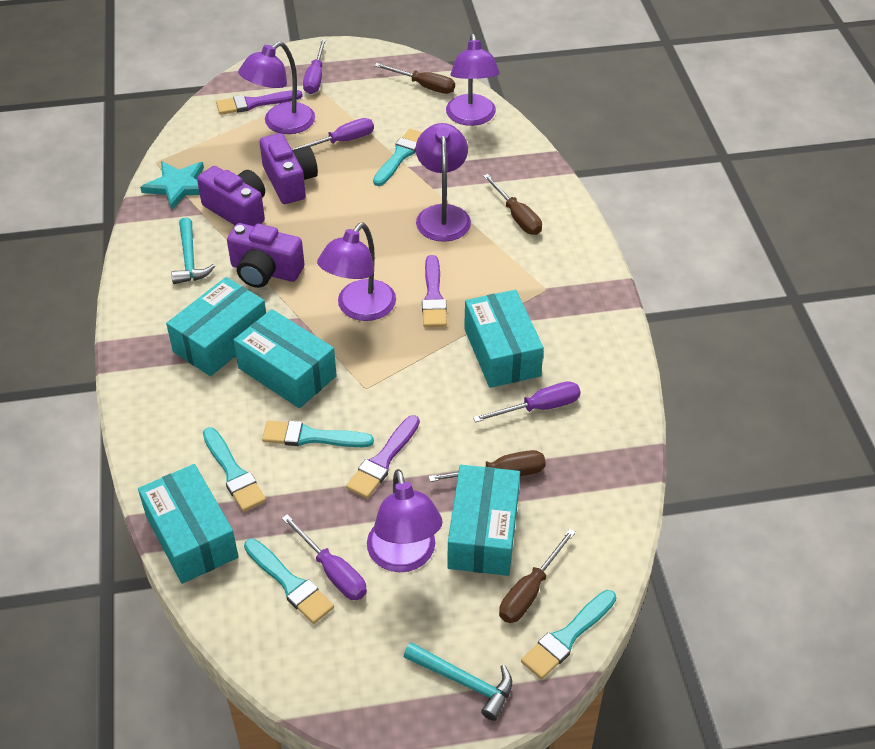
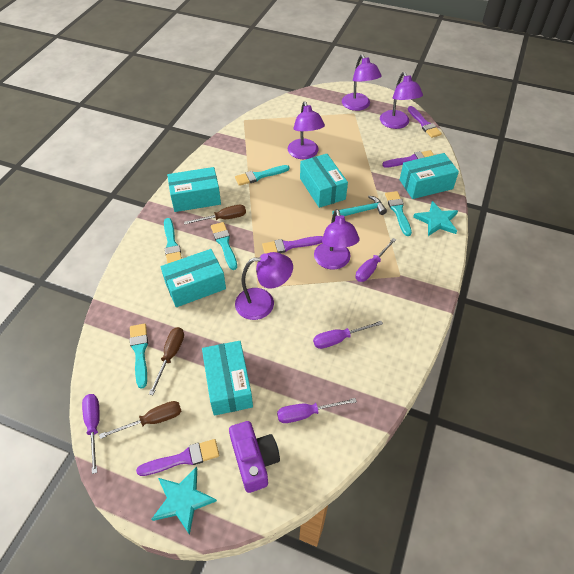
brown screwdriver: 4 -> 3
purple brush: 3 -> 4
purple camera: 3 -> 1
turquoise hammer: 2 -> 1
turquoise star: 1 -> 2

